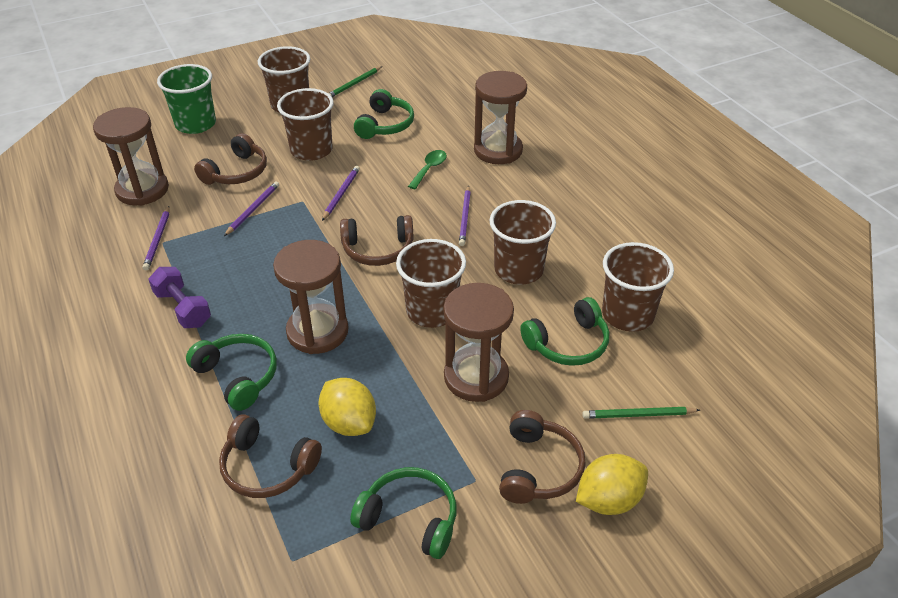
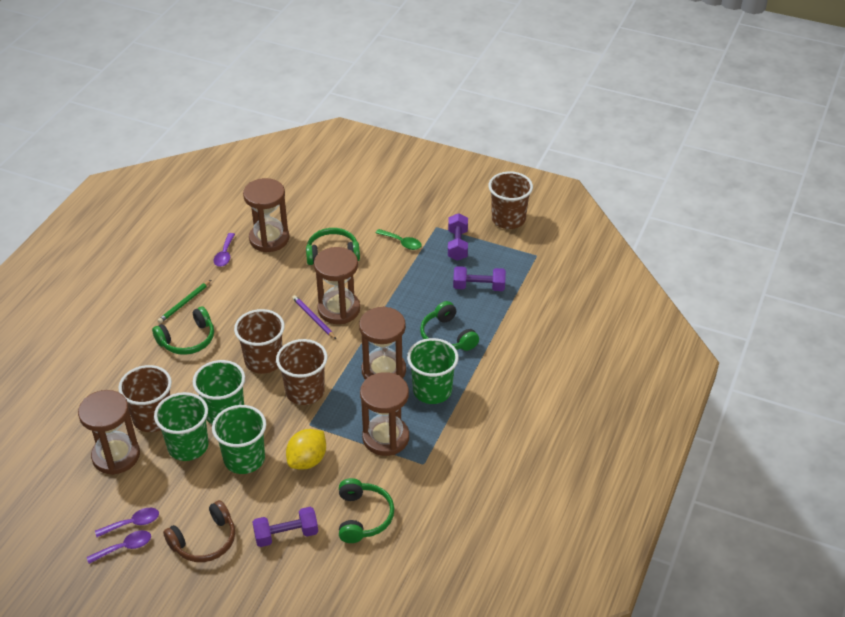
brown cup: 5 -> 4
brown headphones: 4 -> 1
brown hourglass: 4 -> 5
green cup: 1 -> 4
green pencil: 2 -> 1
purple dumbbell: 1 -> 3
purple pencil: 4 -> 1
purple spoon: 0 -> 3
yellow lemon: 2 -> 1

